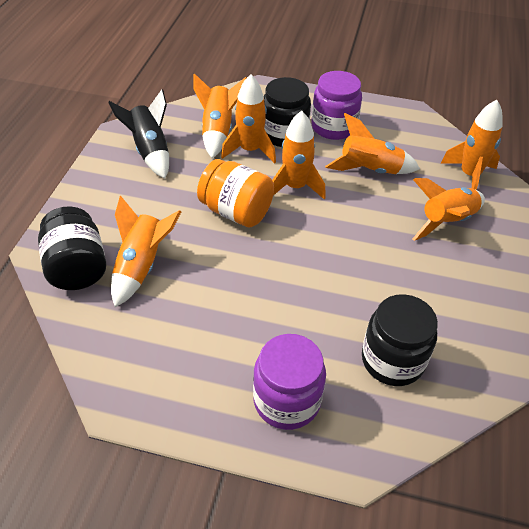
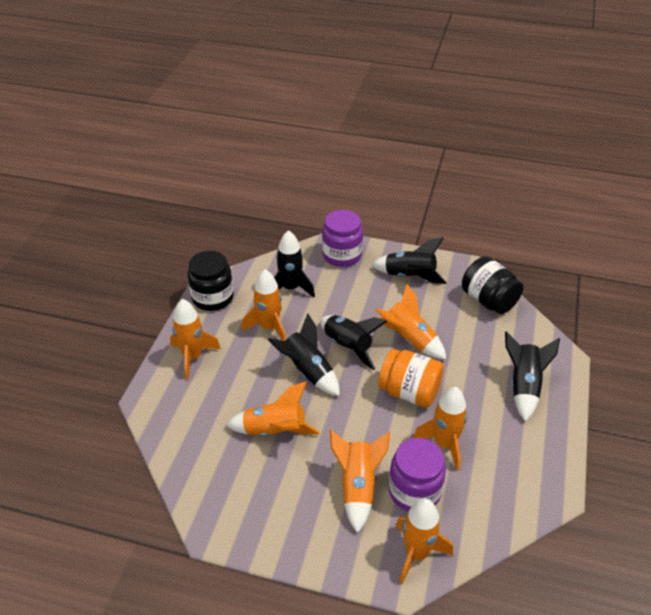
black jar: 3 -> 2
black rocket: 1 -> 5

